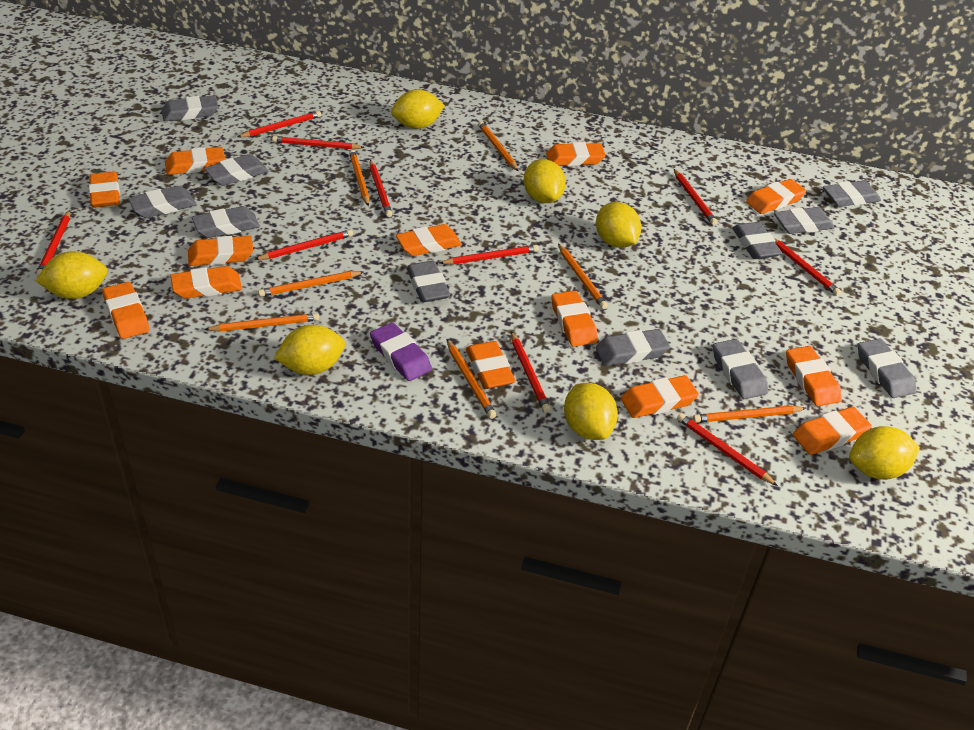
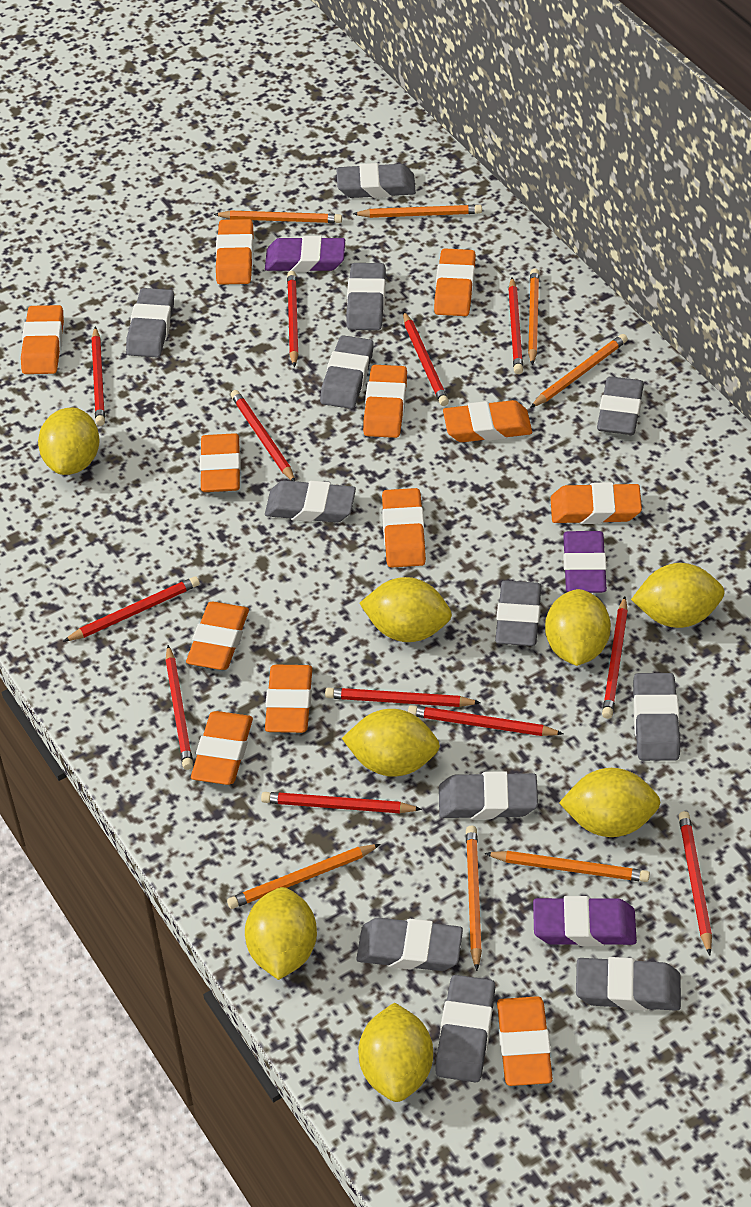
grey eraser: 11 -> 12
orange eraser: 13 -> 12
purple eraser: 1 -> 3
red pencil: 10 -> 12
yellow lemon: 7 -> 8

